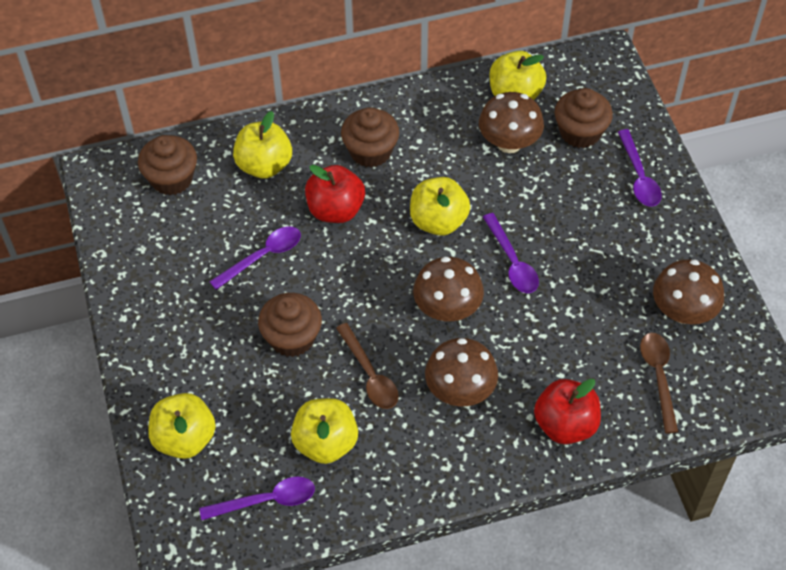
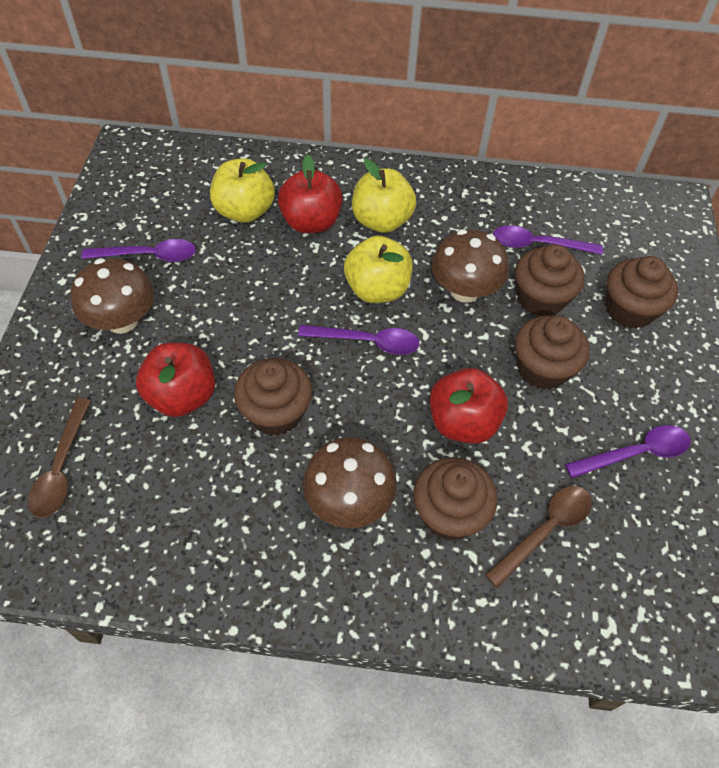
brown cupcake: 4 -> 5
brown mushroom: 4 -> 3
red apple: 2 -> 3
yellow apple: 5 -> 3

